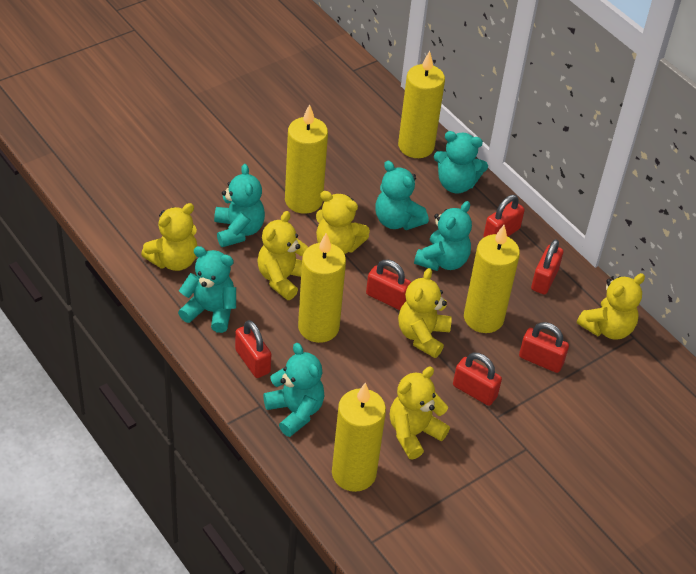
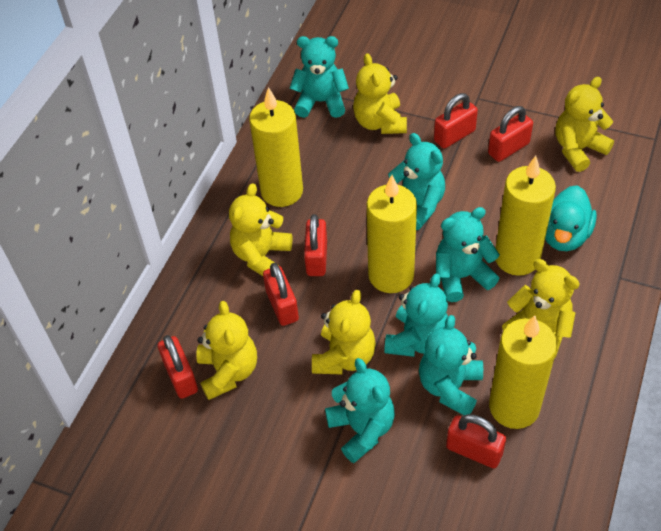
turquoise duck: 0 -> 1
yellow candle: 5 -> 4

